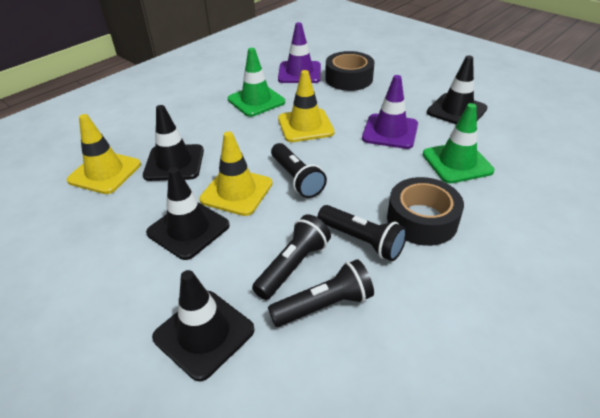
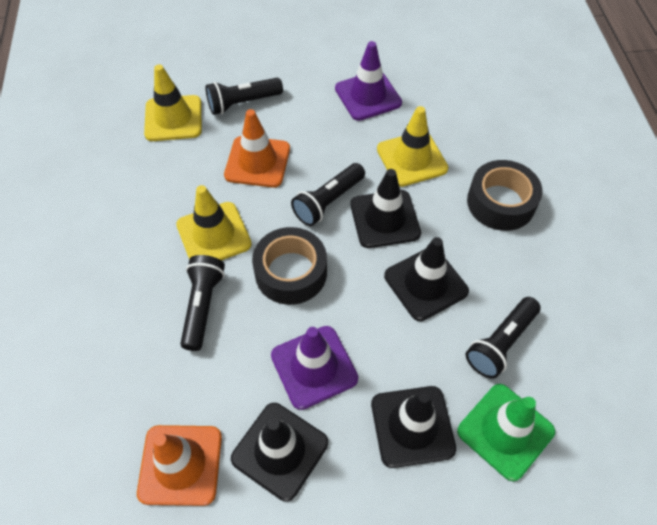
green traffic cone: 2 -> 1
orange traffic cone: 0 -> 2

